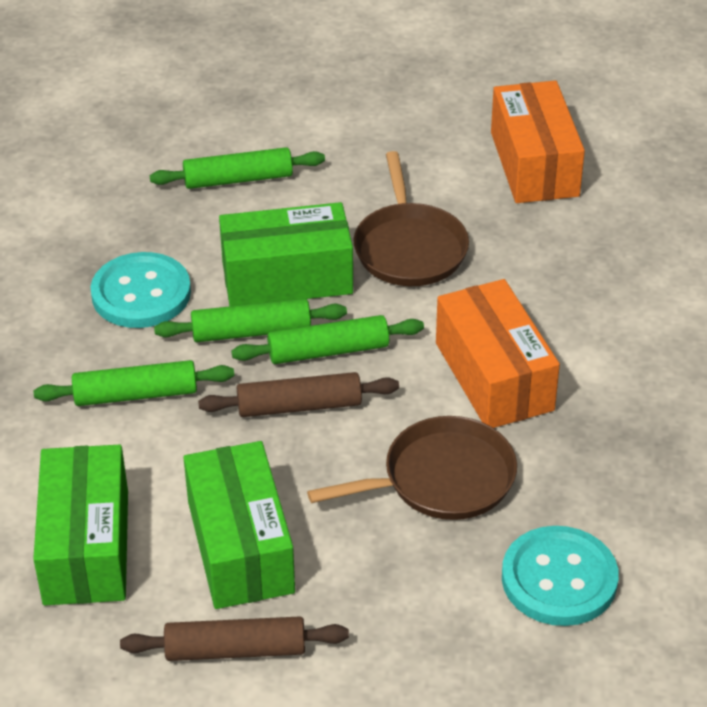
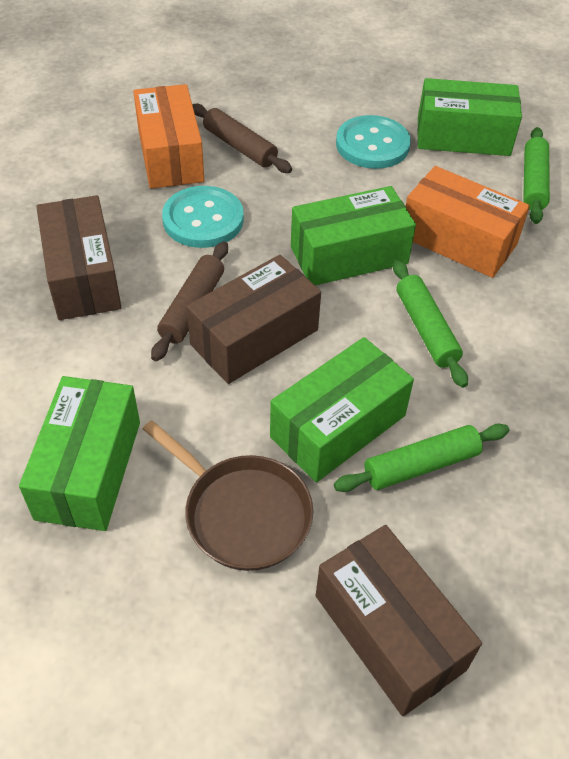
brown box: 0 -> 3
brown pan: 2 -> 1
green box: 3 -> 4
green rolling pin: 4 -> 3

